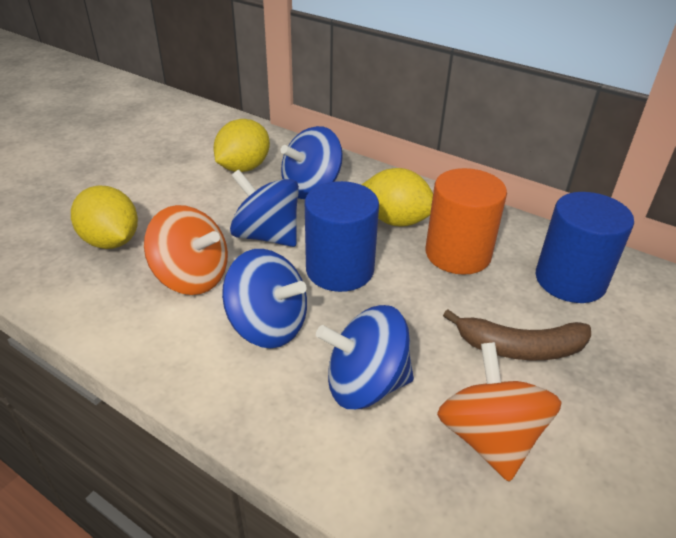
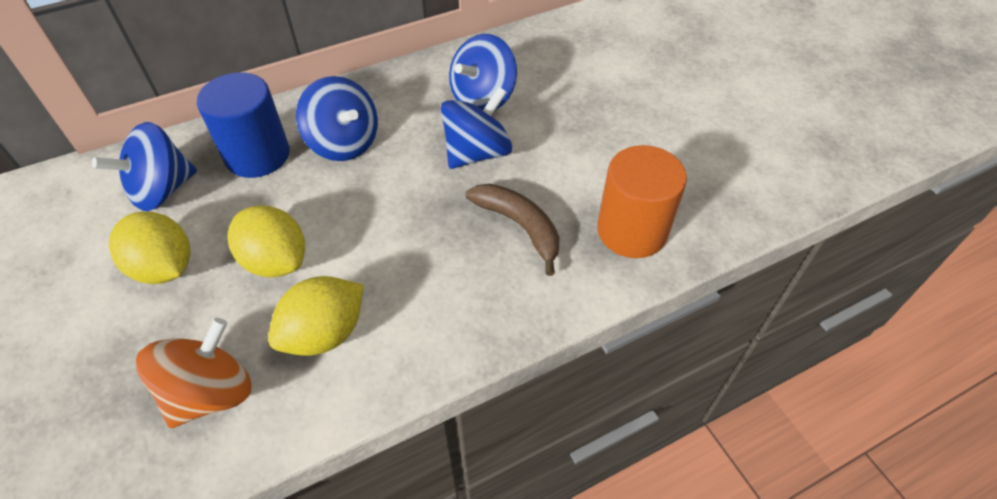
blue cylinder: 2 -> 1
orange spinning top: 2 -> 1

